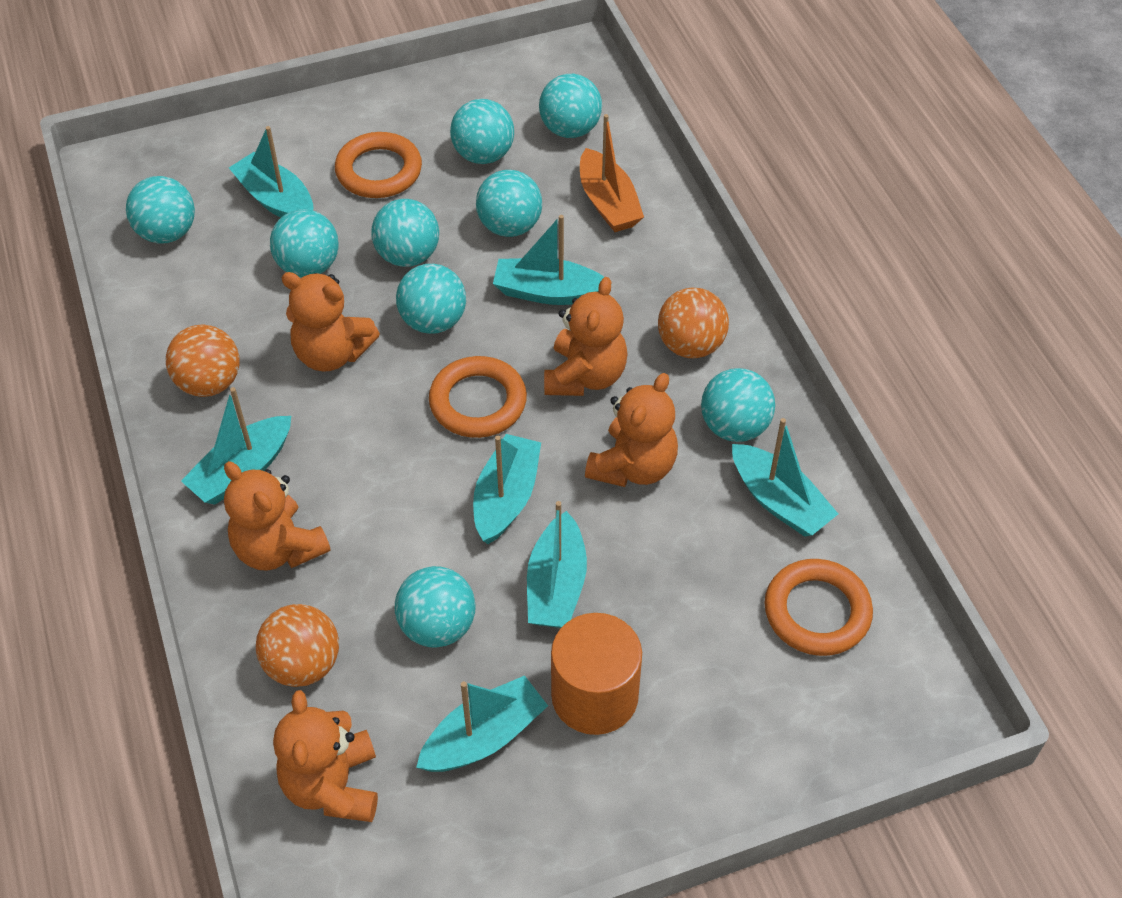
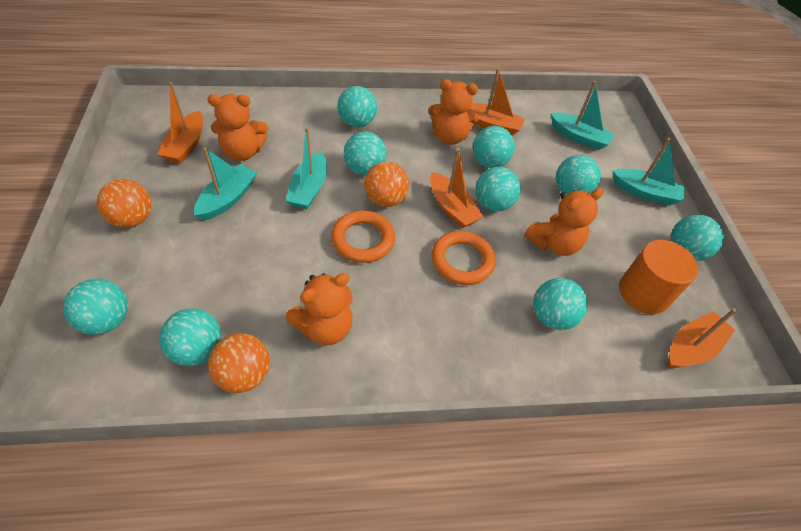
orange boat: 1 -> 4
orange ring: 3 -> 2
orange teddy bear: 5 -> 4
turquoise boat: 7 -> 4

